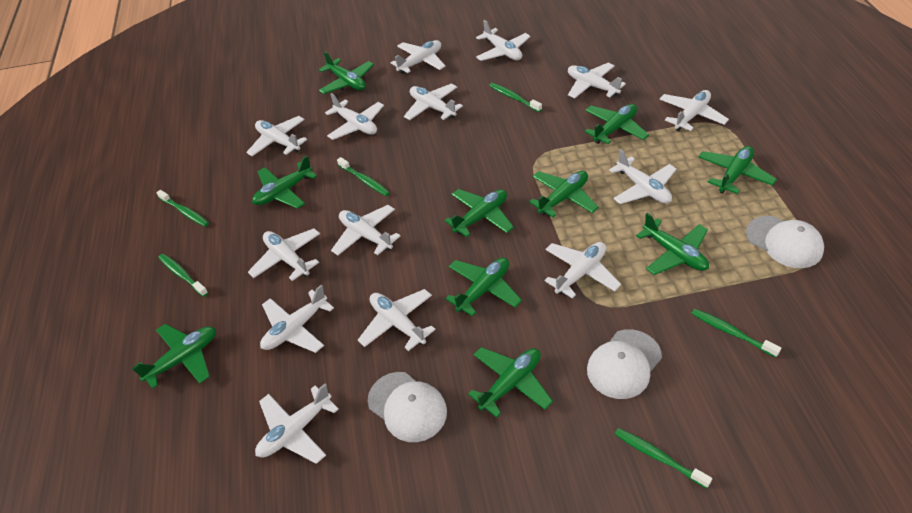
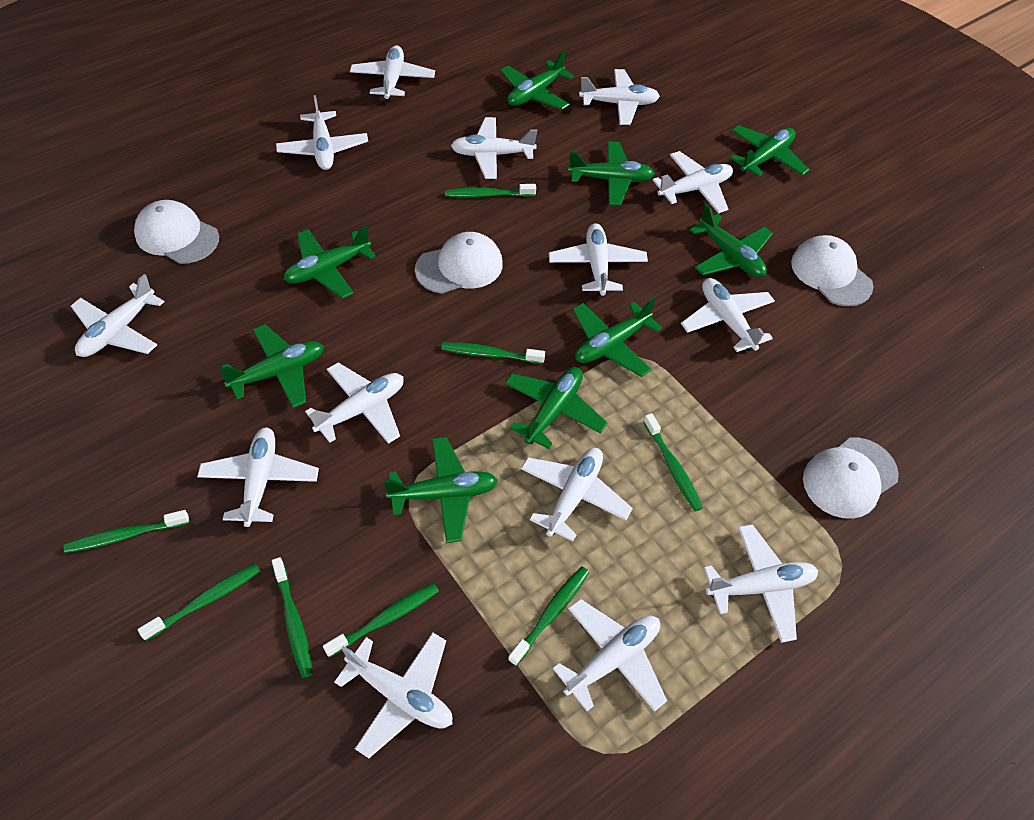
green plane: 10 -> 9
green toothbrush: 6 -> 8
white cap: 3 -> 4

